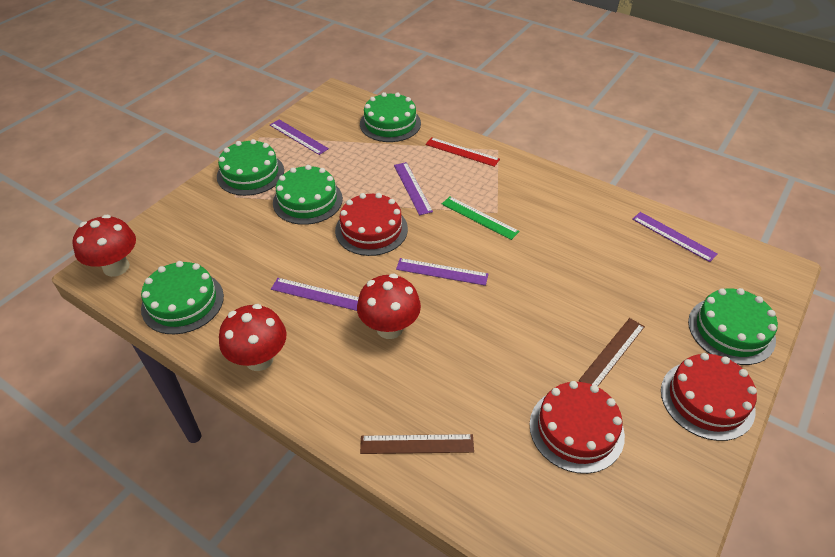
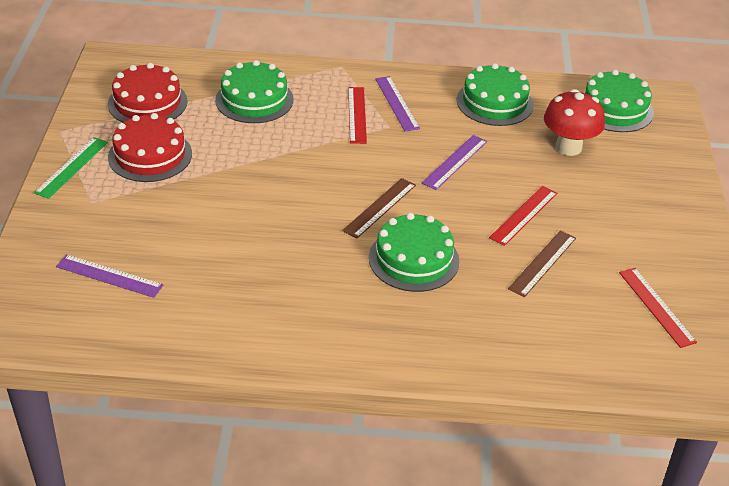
green cake: 5 -> 4
purple ruler: 5 -> 3
red cake: 3 -> 2
red mushroom: 3 -> 1
red ruler: 1 -> 3

